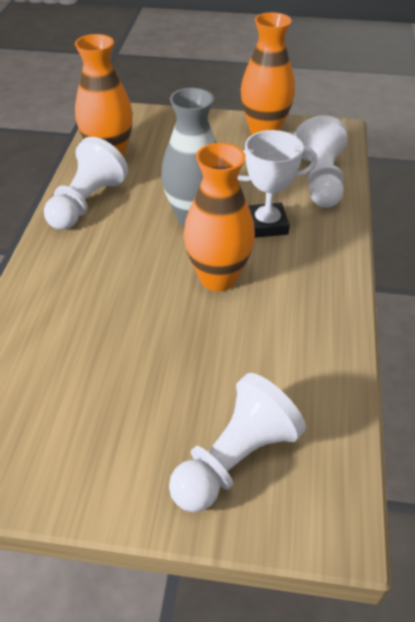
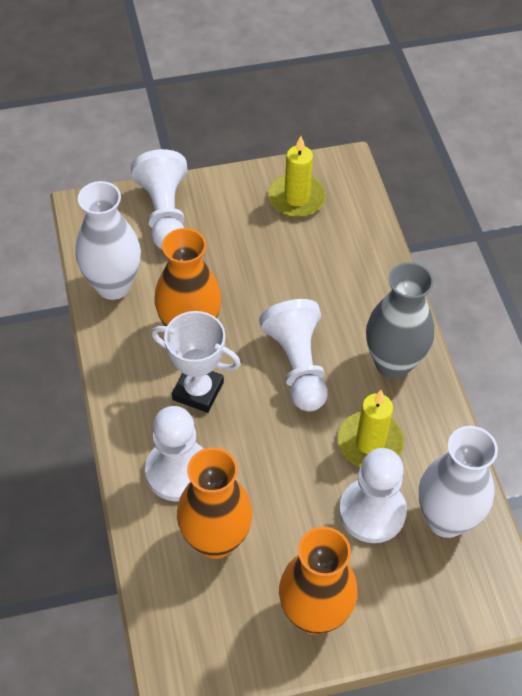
white pawn: 3 -> 4
white vase: 0 -> 2
yellow candle: 0 -> 2

